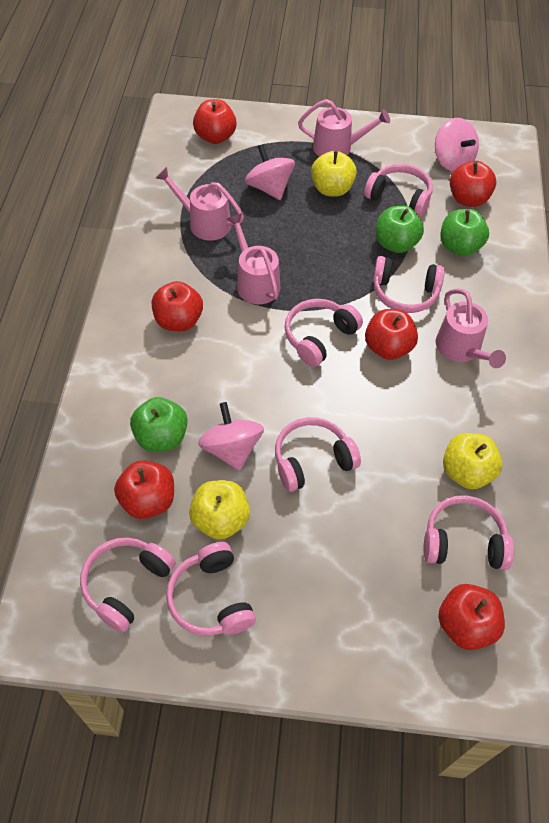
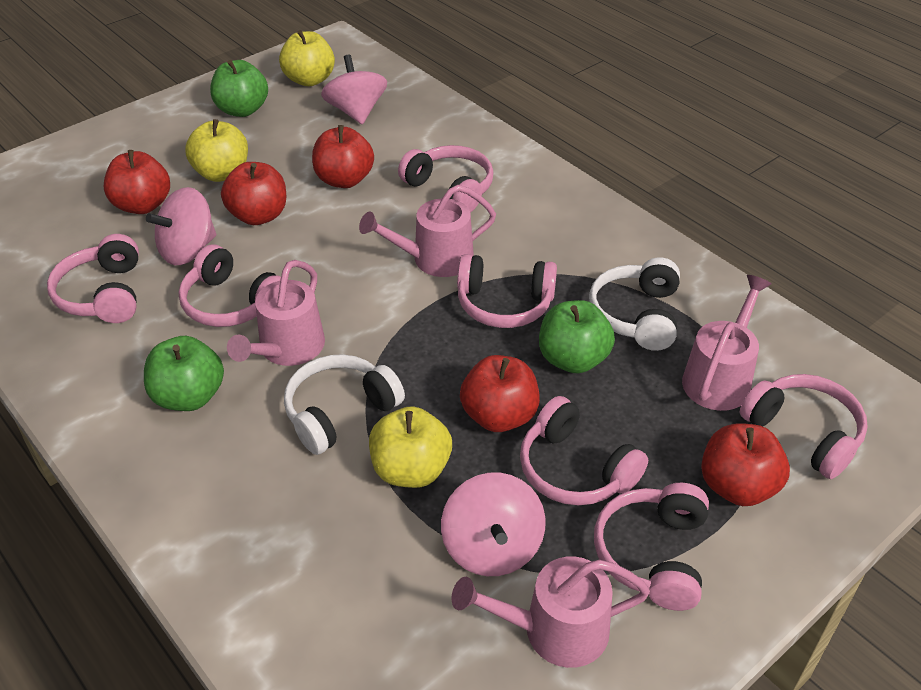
red apple: 6 -> 5
white headphones: 0 -> 2

